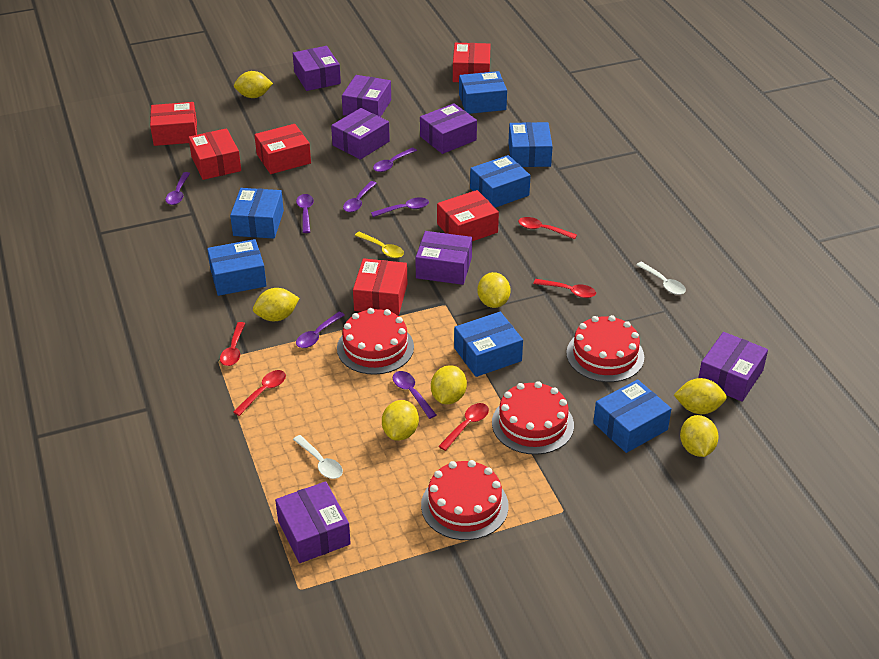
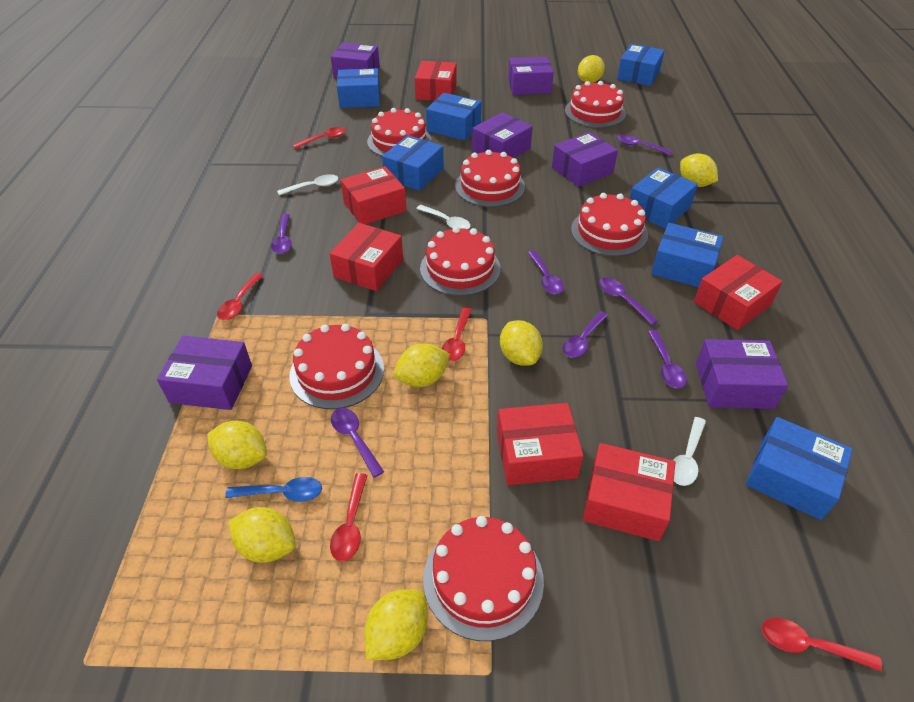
blue spoon: 0 -> 1
purple box: 7 -> 6
red cake: 4 -> 7
white spoon: 2 -> 3
yellow spoon: 1 -> 0

